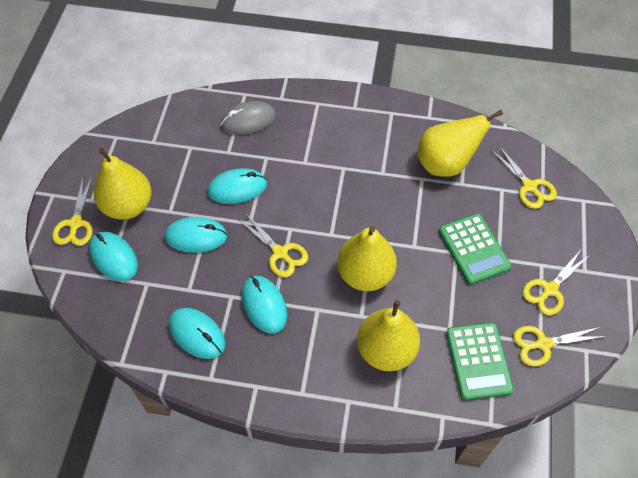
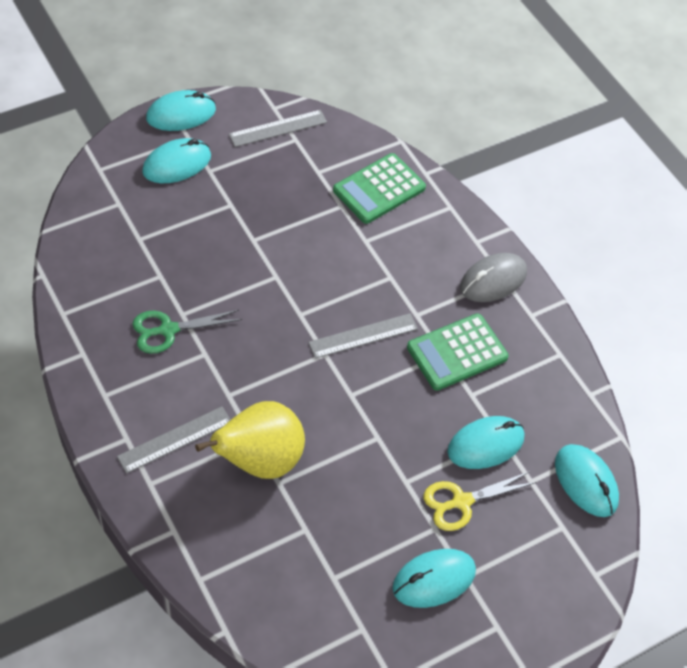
green scissors: 0 -> 1
grey ruler: 0 -> 3
yellow pear: 4 -> 1
yellow scissors: 5 -> 1

